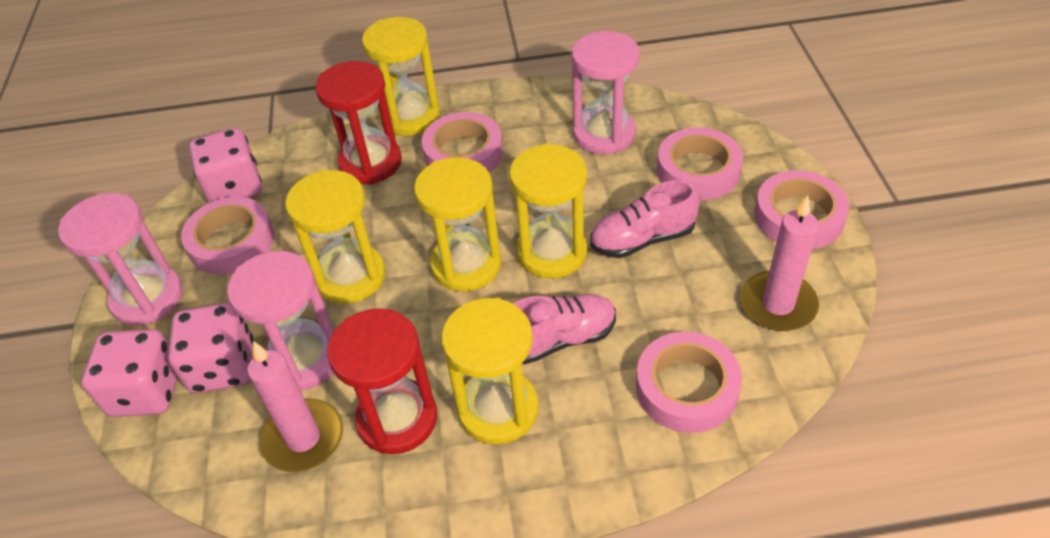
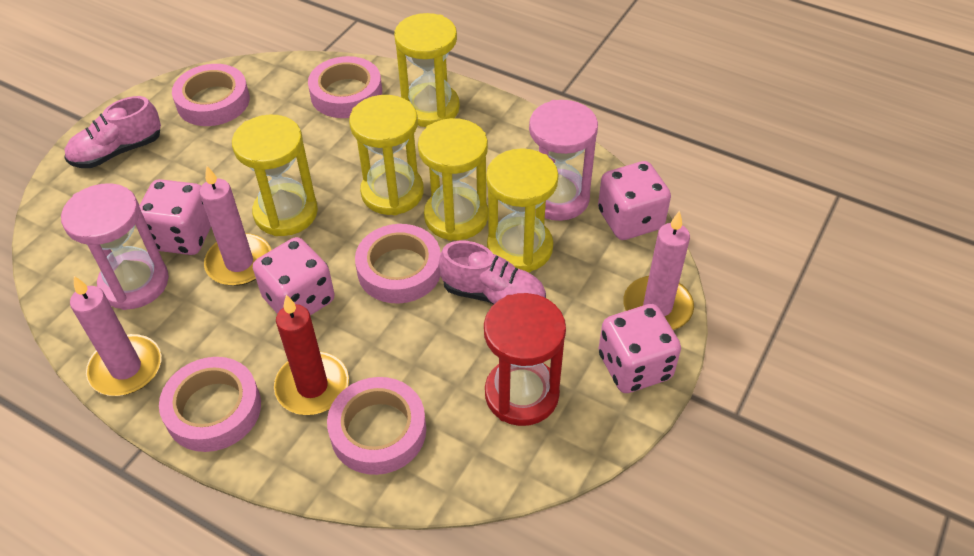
pink candle: 2 -> 3
pink dice: 3 -> 4
pink hourglass: 3 -> 2
red candle: 0 -> 1
red hourglass: 2 -> 1

